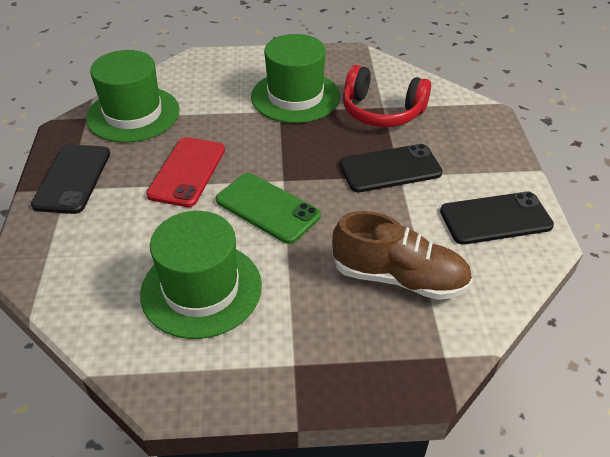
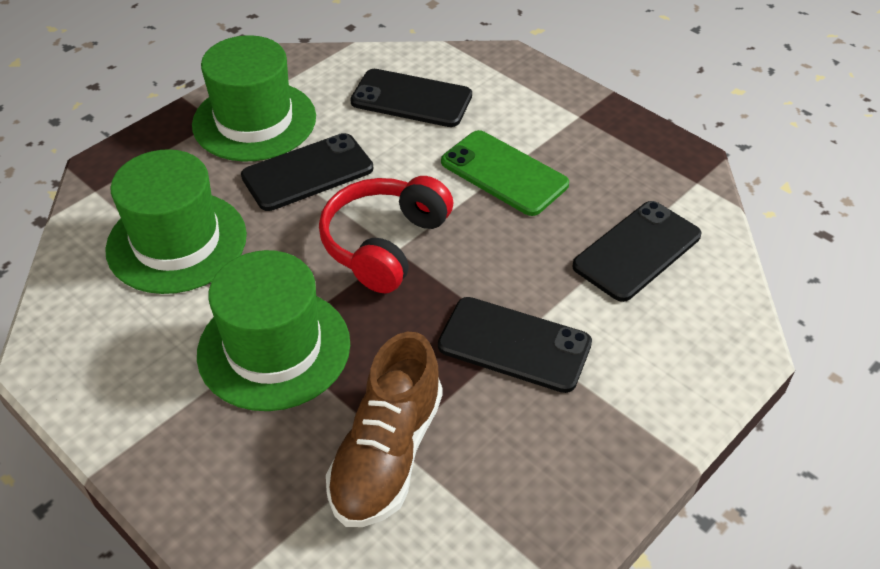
black phone: 3 -> 4
red phone: 1 -> 0

